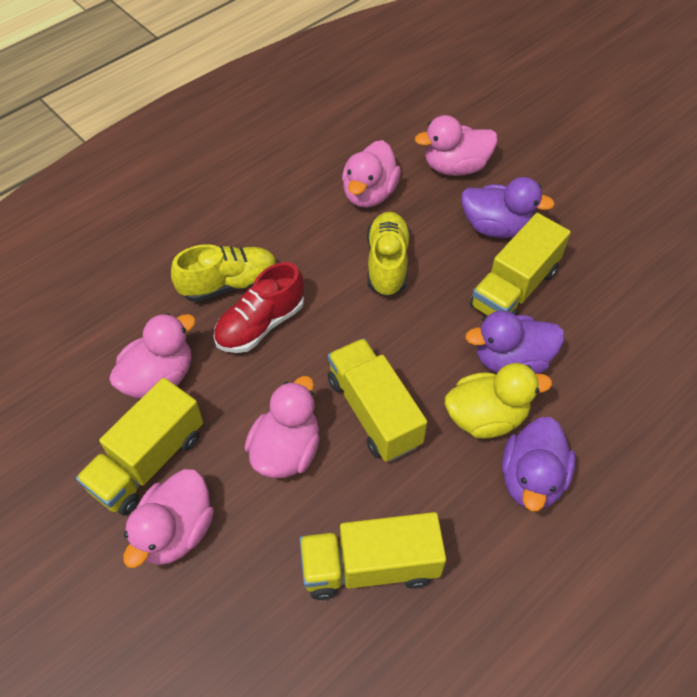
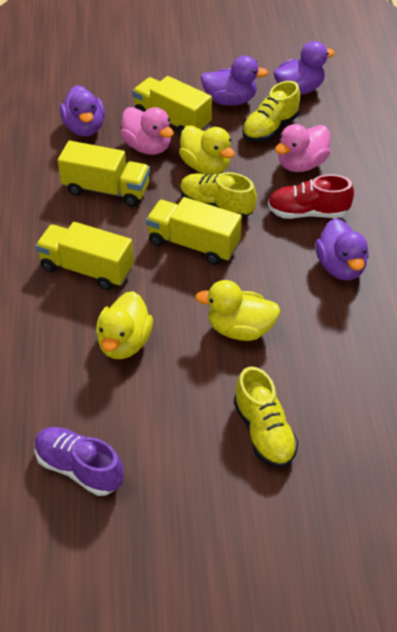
pink duck: 5 -> 2
purple duck: 3 -> 4
purple shoe: 0 -> 1
yellow duck: 1 -> 3
yellow shoe: 2 -> 3

